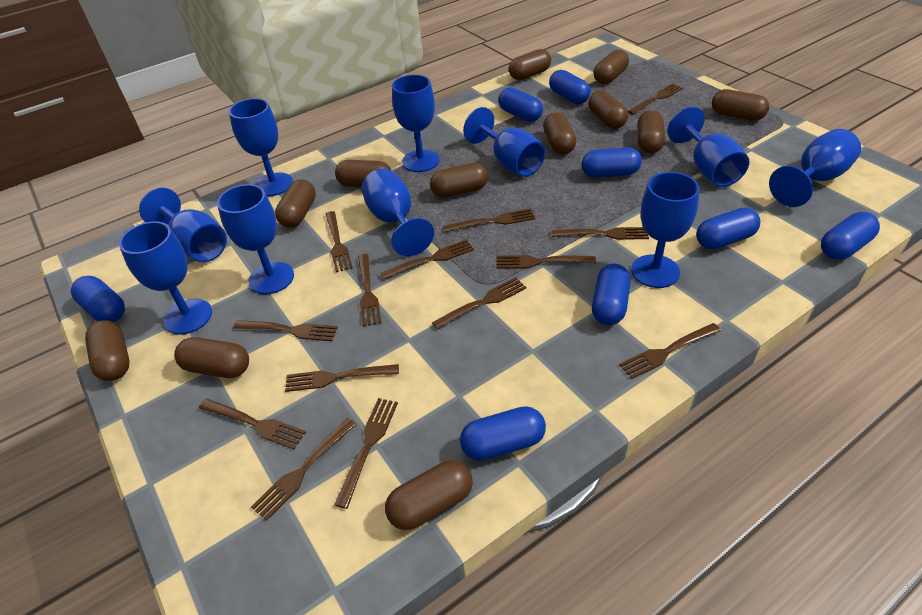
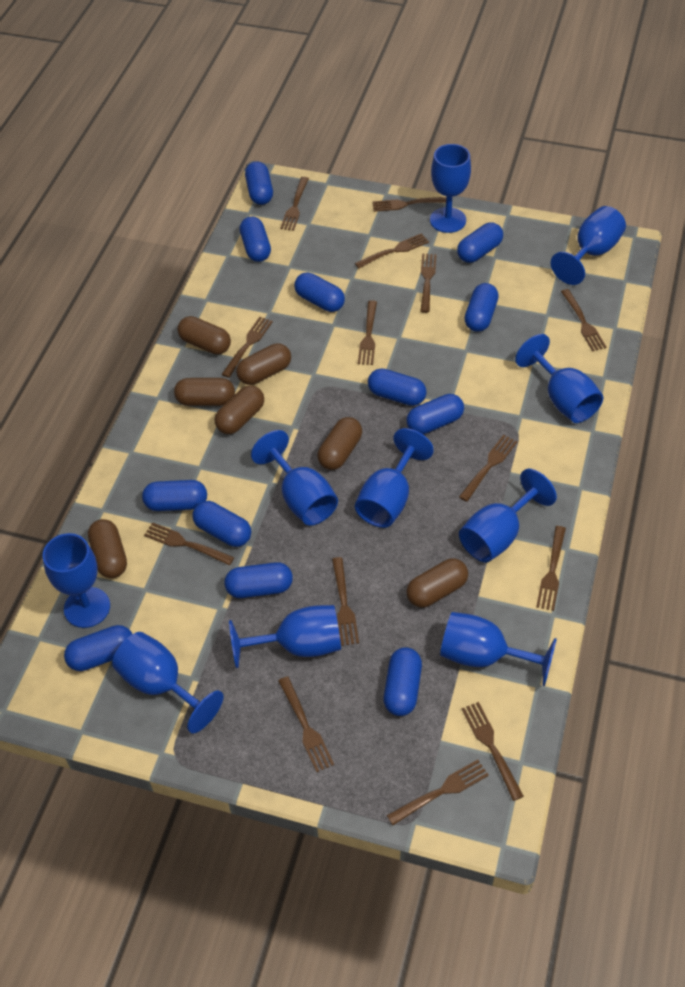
blue capsule: 8 -> 12
brown capsule: 12 -> 7

